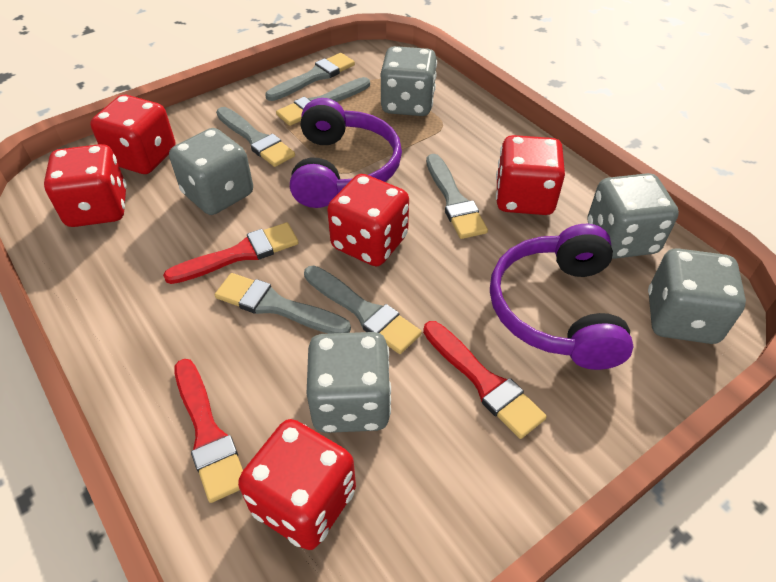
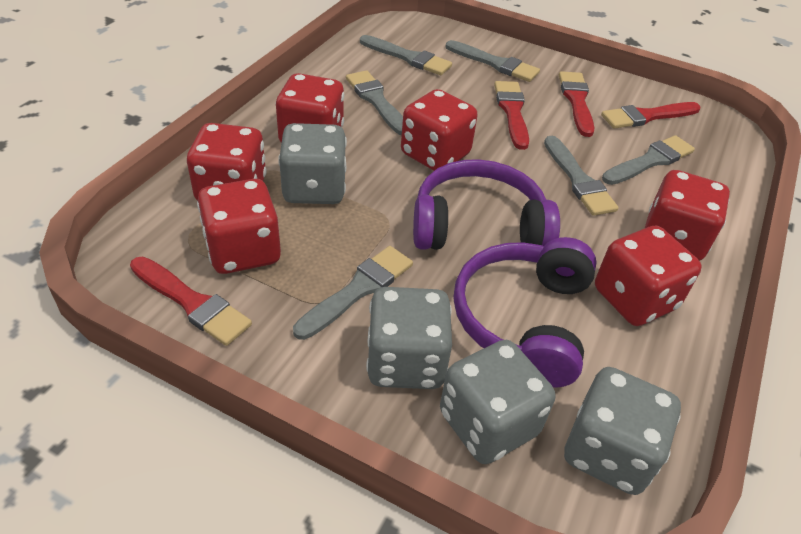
grey dice: 5 -> 4
red brush: 3 -> 4
red dice: 5 -> 6

